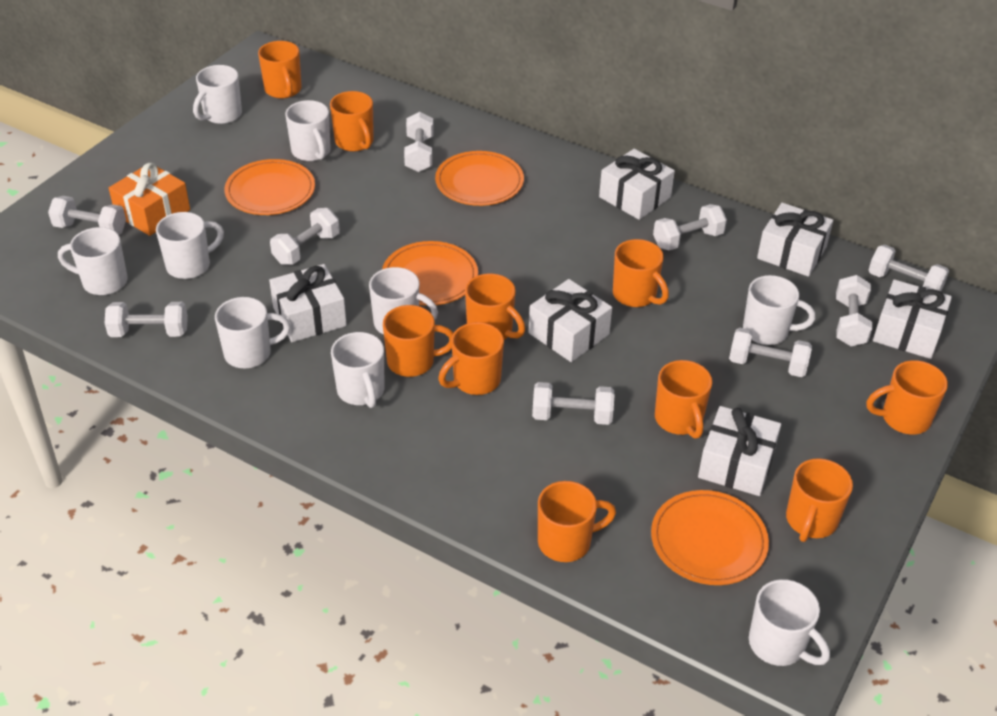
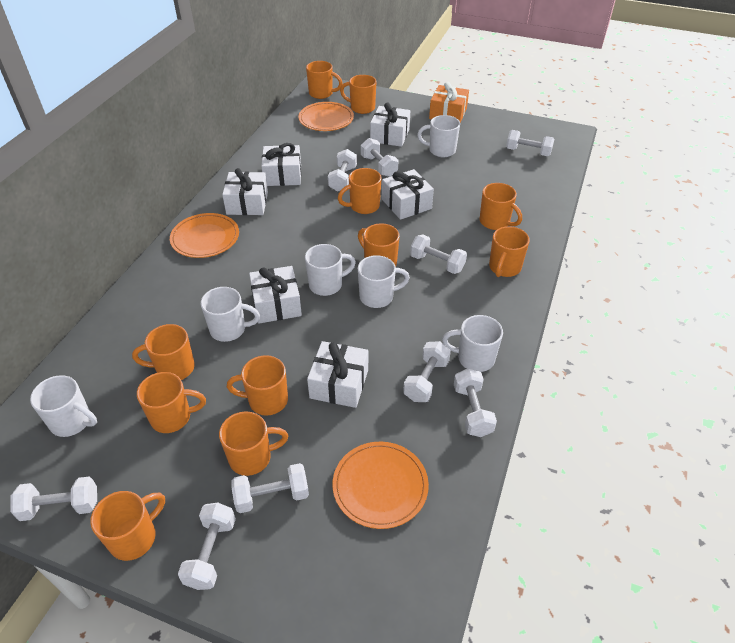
orange mug: 10 -> 11
orange plate: 4 -> 3
white mug: 9 -> 6

